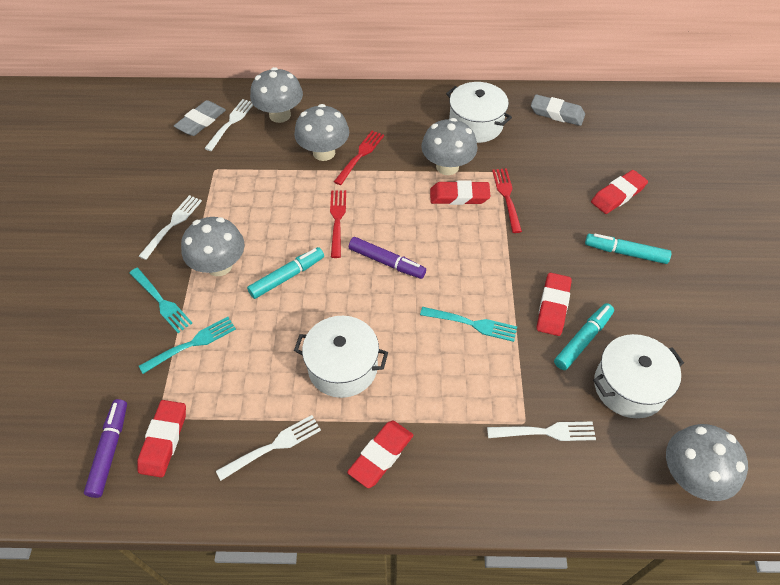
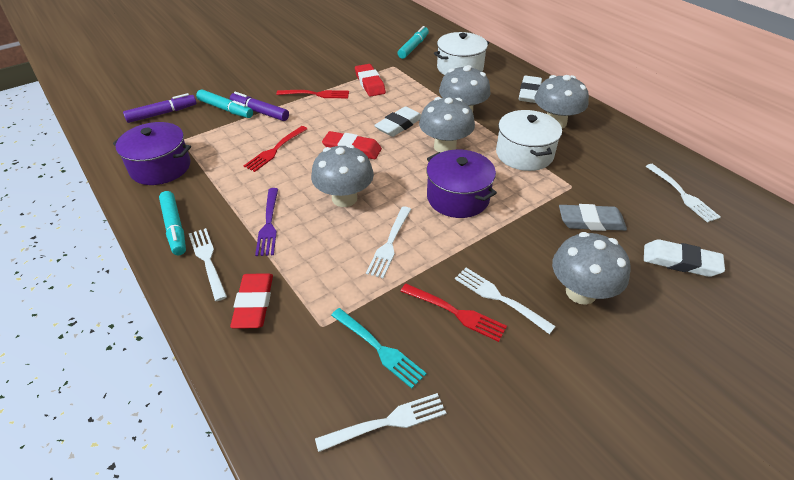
grey eraser: 2 -> 1
purple fork: 0 -> 1
purple pot: 0 -> 2
red eraser: 5 -> 3
turquoise fork: 3 -> 1
white eraser: 0 -> 3
white fork: 4 -> 5
white pot: 3 -> 2

